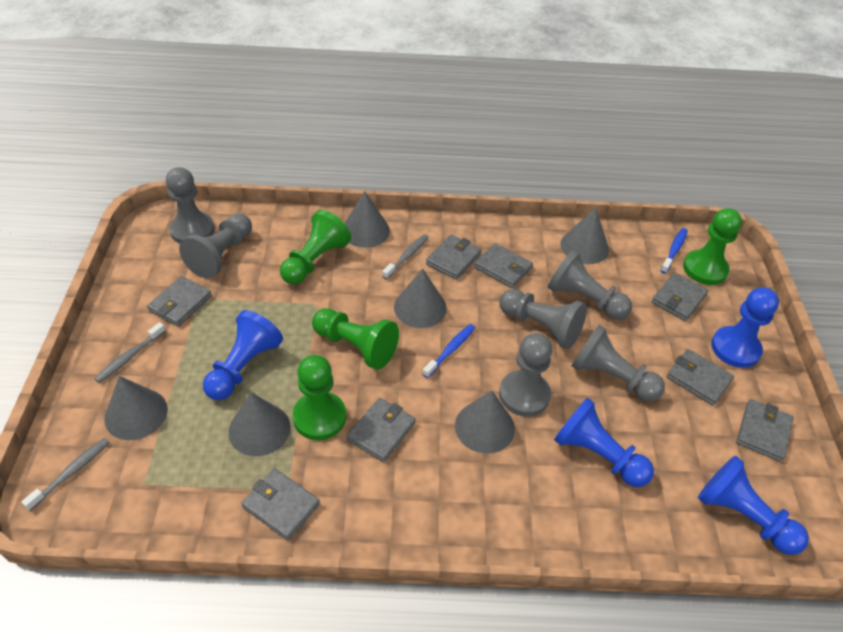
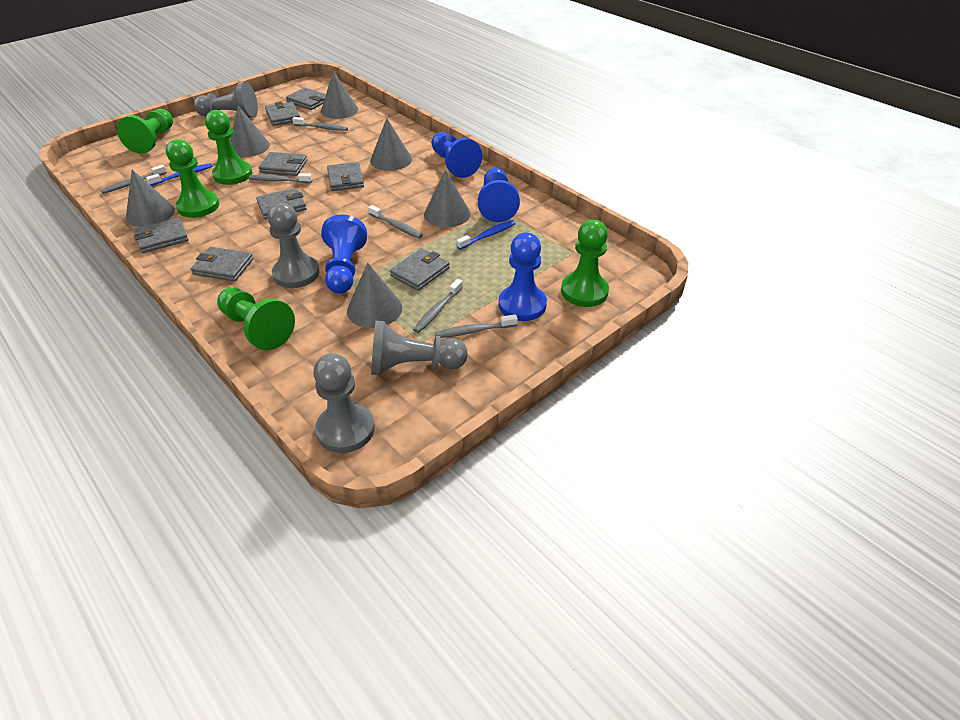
green pawn: 4 -> 5
grey pawn: 6 -> 4
grey toothbrush: 3 -> 6

